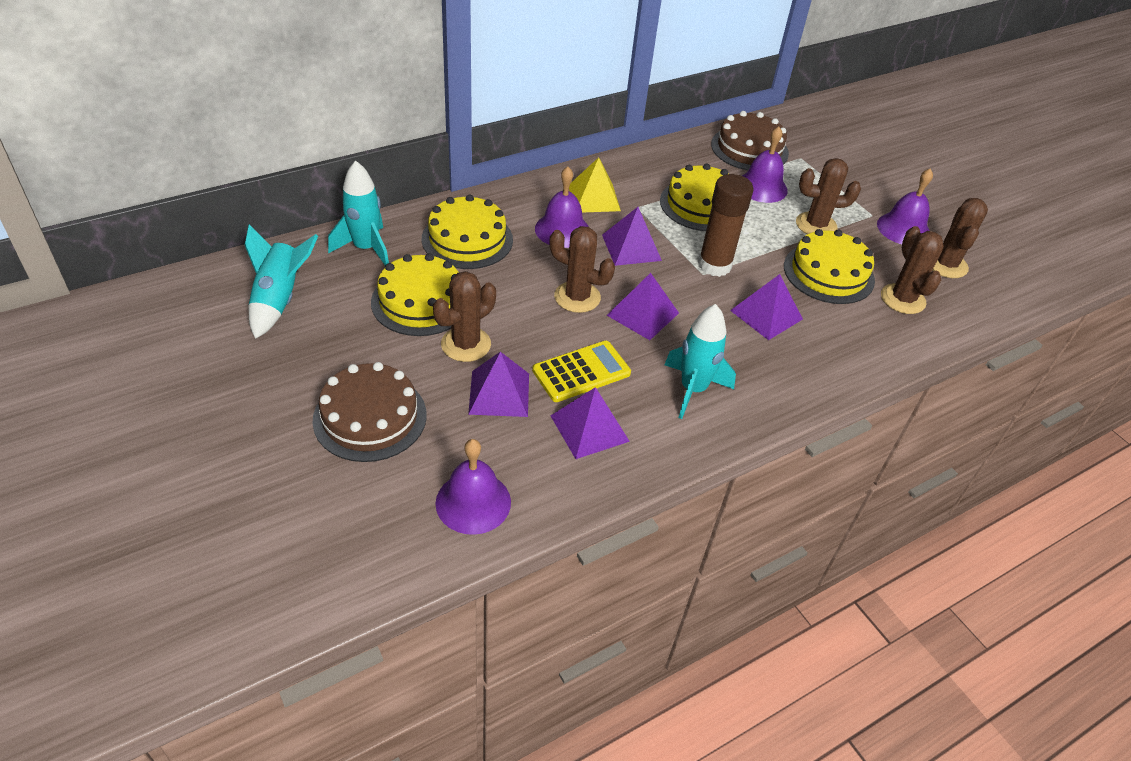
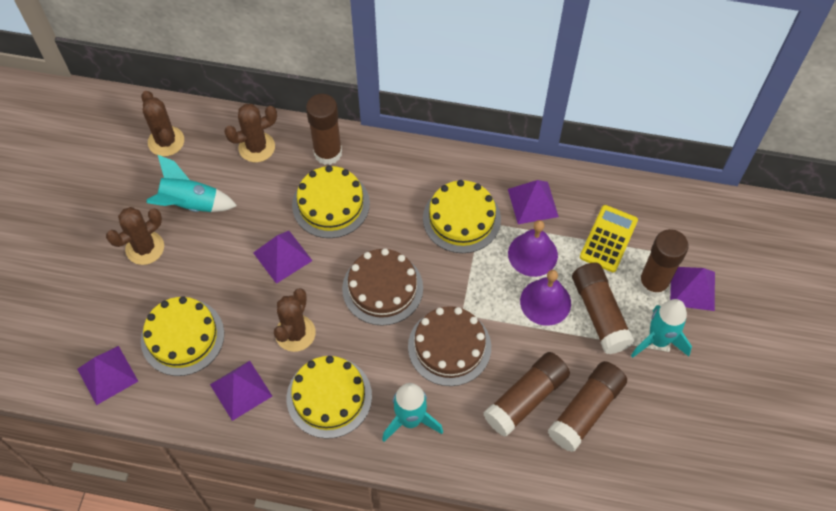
brown cactus: 5 -> 4
brown glue stick: 1 -> 5
purple bell: 4 -> 2
yellow pyramid: 1 -> 0

